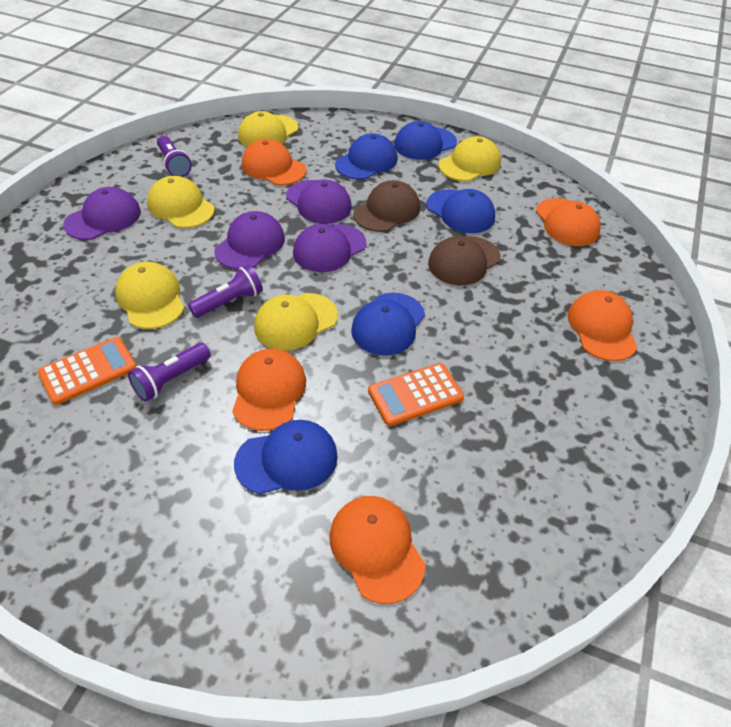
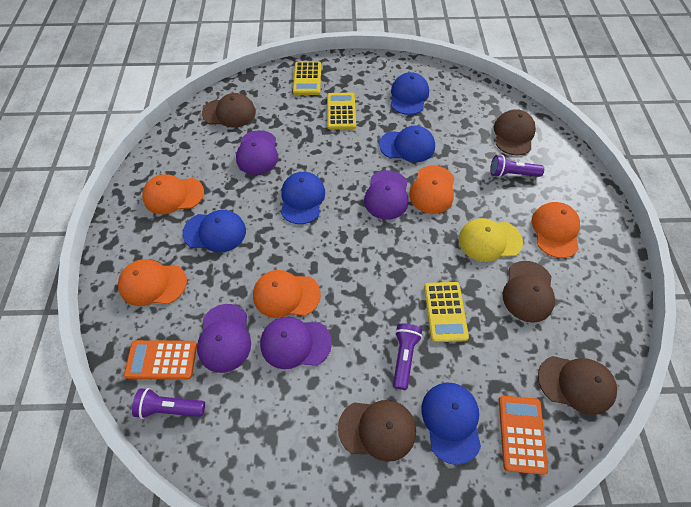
brown cap: 2 -> 5
yellow calculator: 0 -> 3
yellow cap: 5 -> 1

